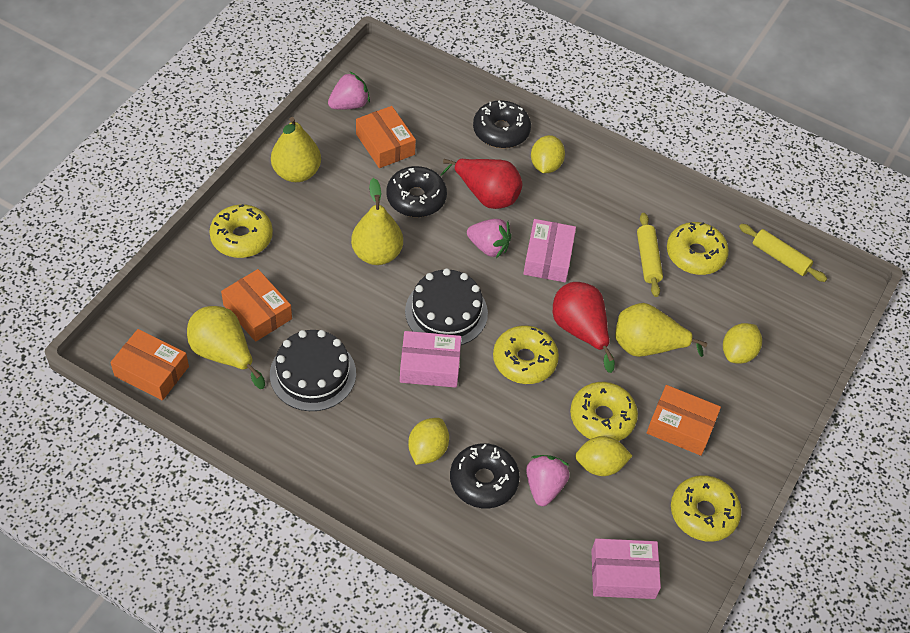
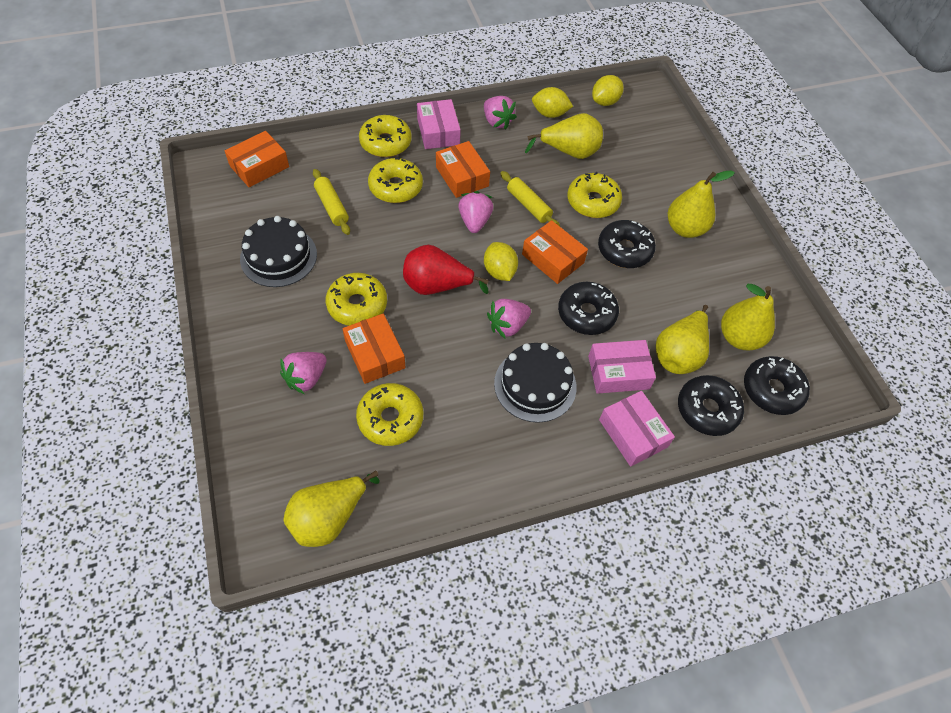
black donut: 3 -> 4
pink strawberry: 3 -> 4
red pear: 2 -> 1
yellow lemon: 4 -> 3
yellow pear: 4 -> 5

